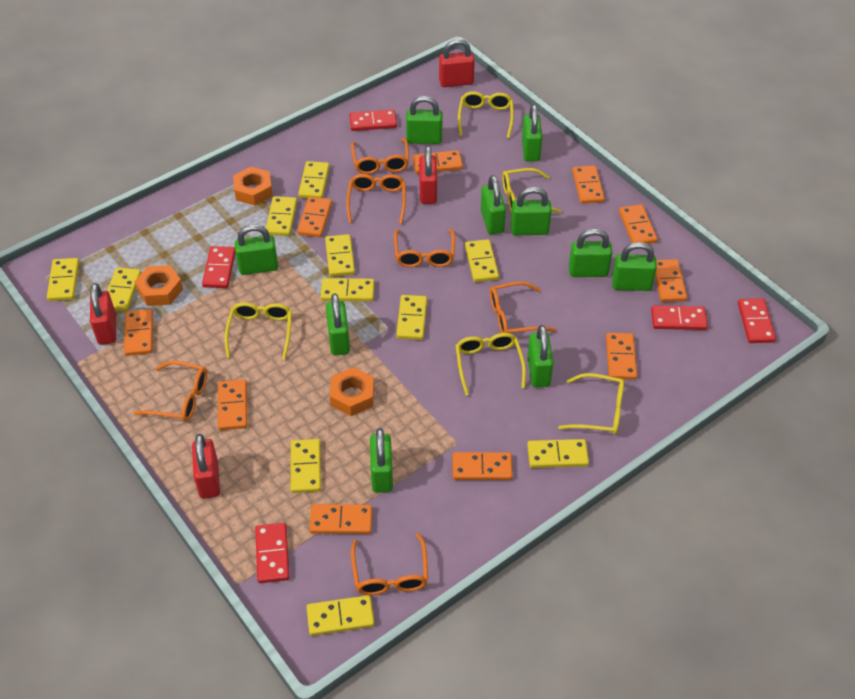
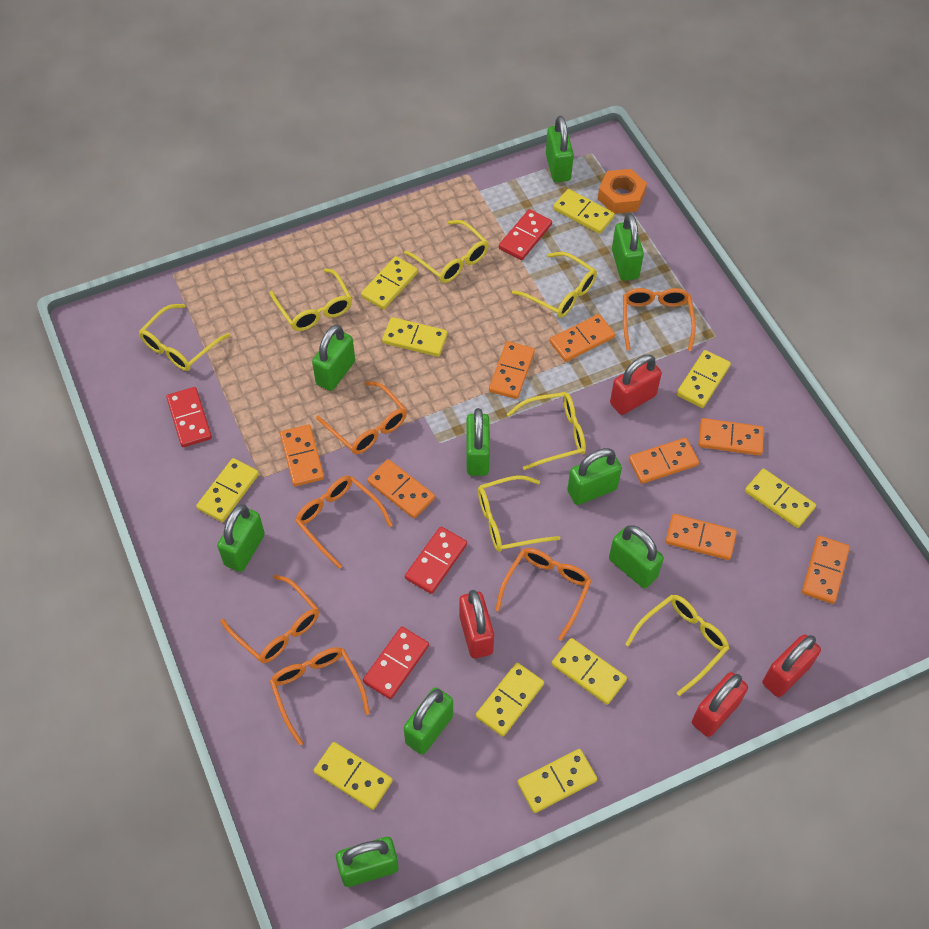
green padlock: 10 -> 9
orange domino: 10 -> 8
orange nut: 3 -> 1
red domino: 5 -> 4
yellow domino: 11 -> 10
yellow glasses: 5 -> 7

